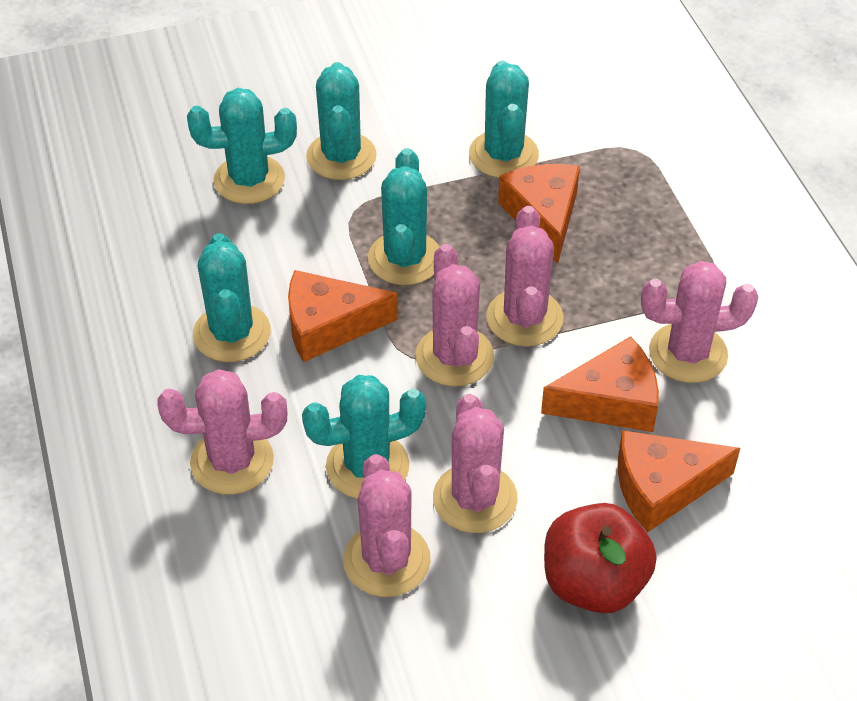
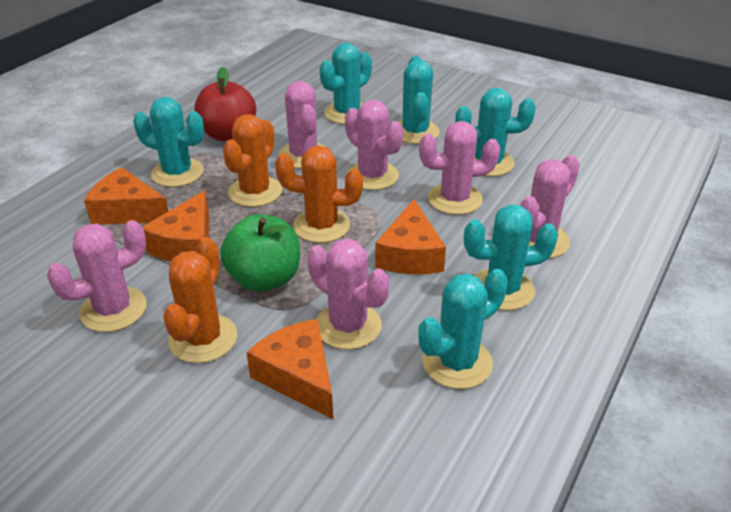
green apple: 0 -> 1
orange cactus: 0 -> 3

